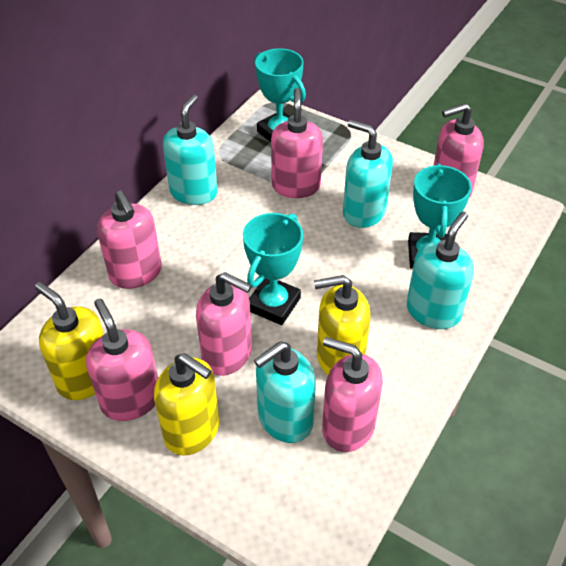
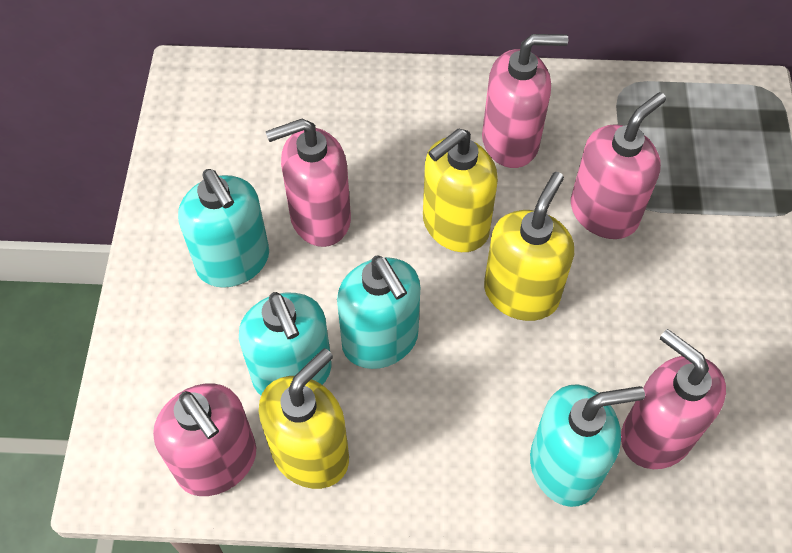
pink soap dispenser: 6 -> 5
turquoise trophy: 3 -> 0

